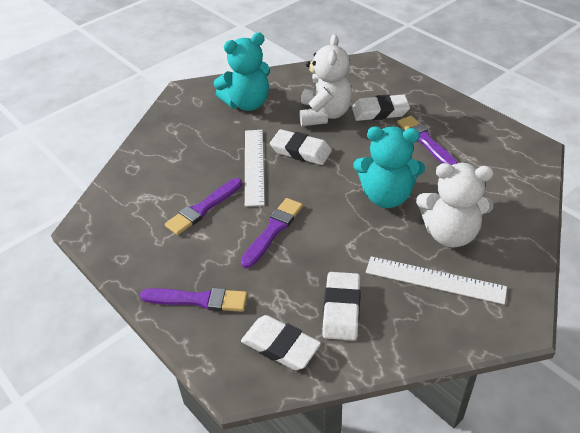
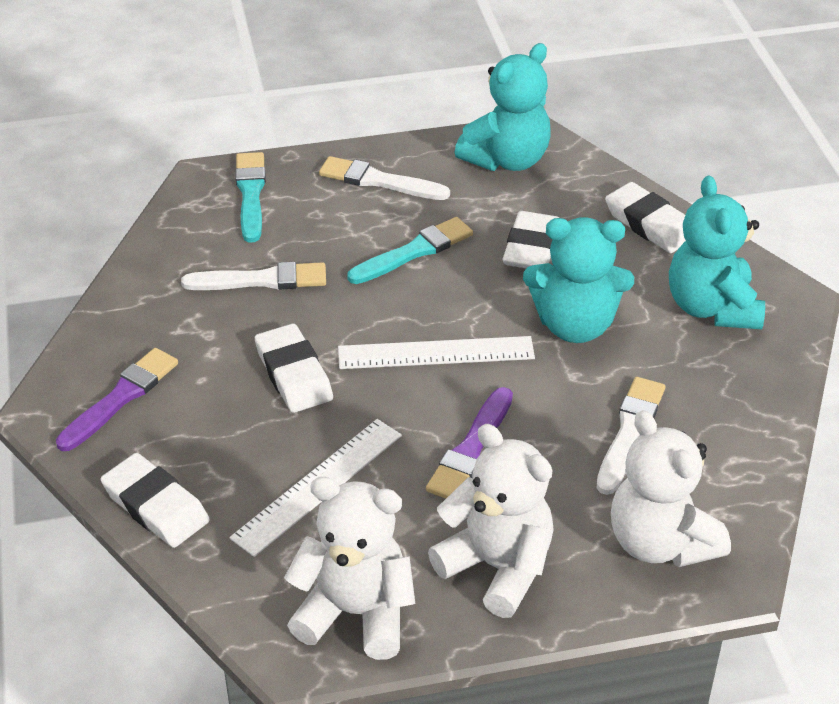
purple brush: 4 -> 2
turquoise brush: 0 -> 2
turquoise teddy bear: 2 -> 3
white brush: 0 -> 3
white teddy bear: 2 -> 3

